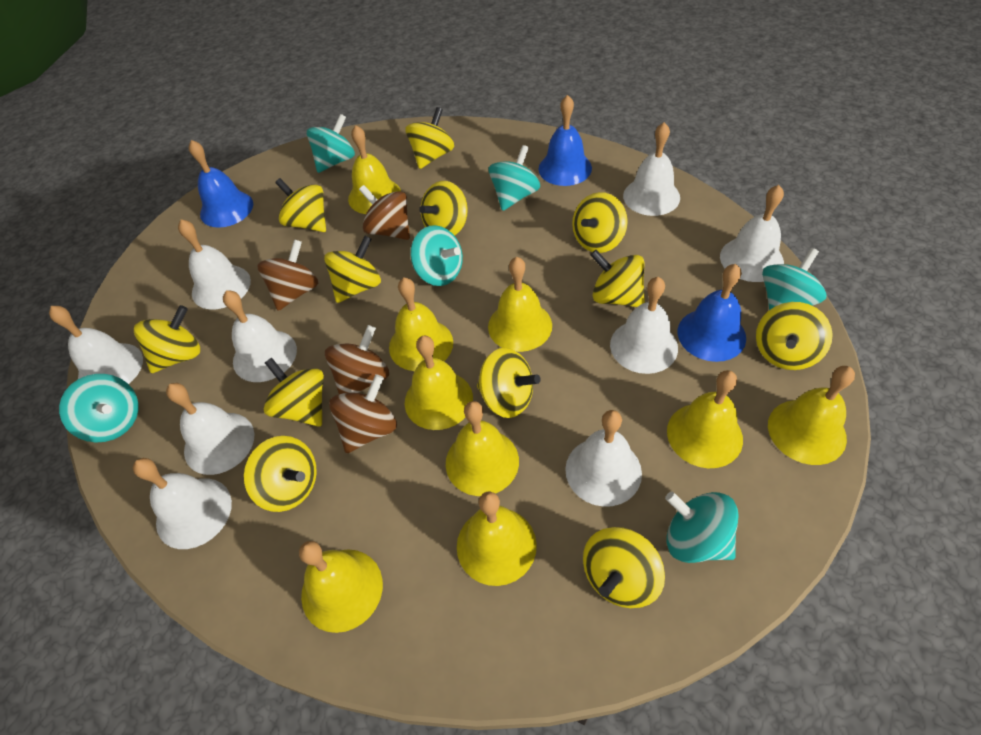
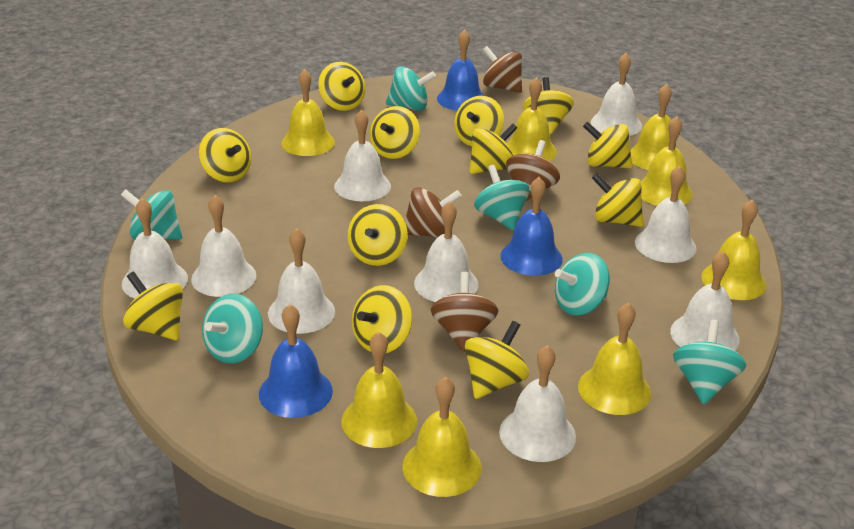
yellow bell: 9 -> 8

